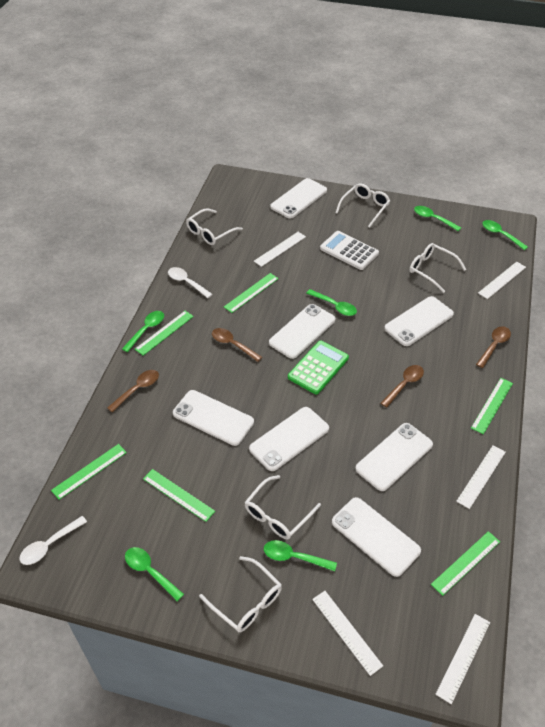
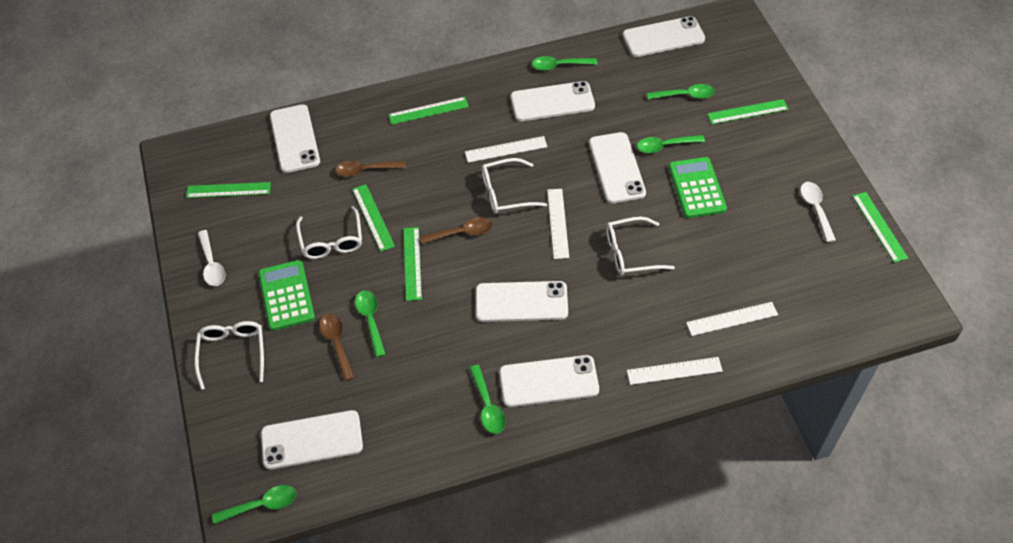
brown spoon: 4 -> 3
green calculator: 1 -> 2
white calculator: 1 -> 0
white glasses: 5 -> 4
white ruler: 5 -> 4

